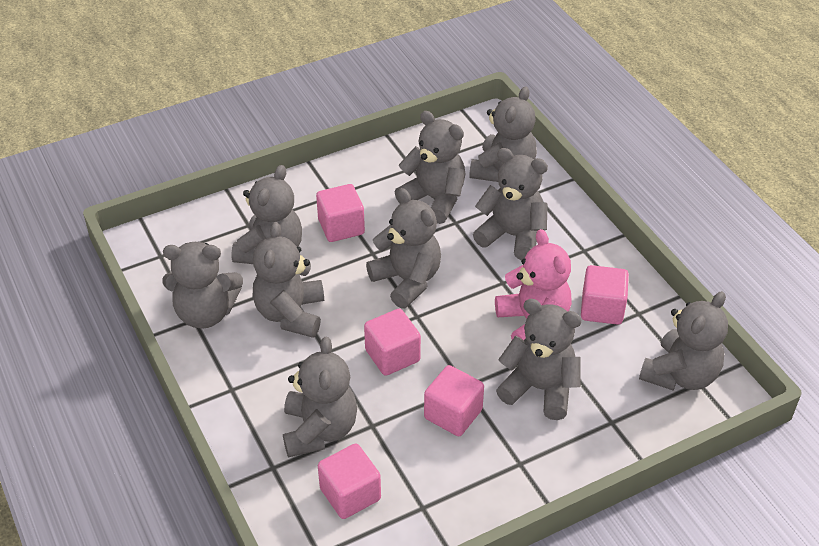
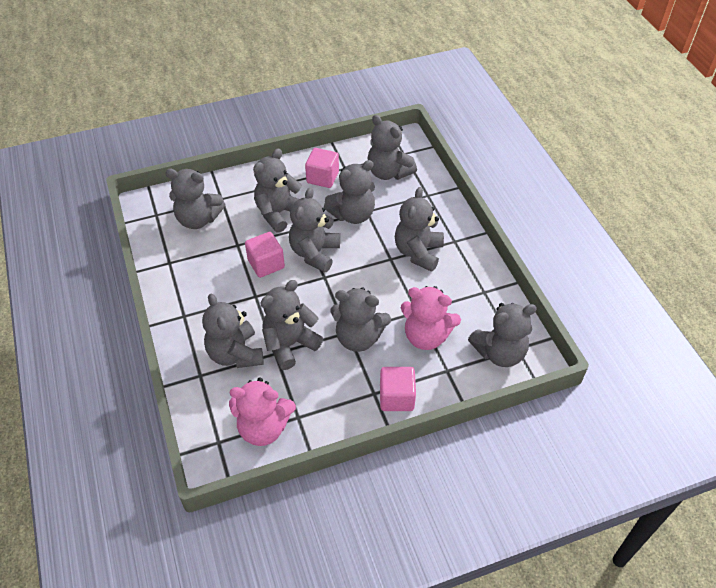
pink cube: 5 -> 3
pink teddy bear: 1 -> 2

